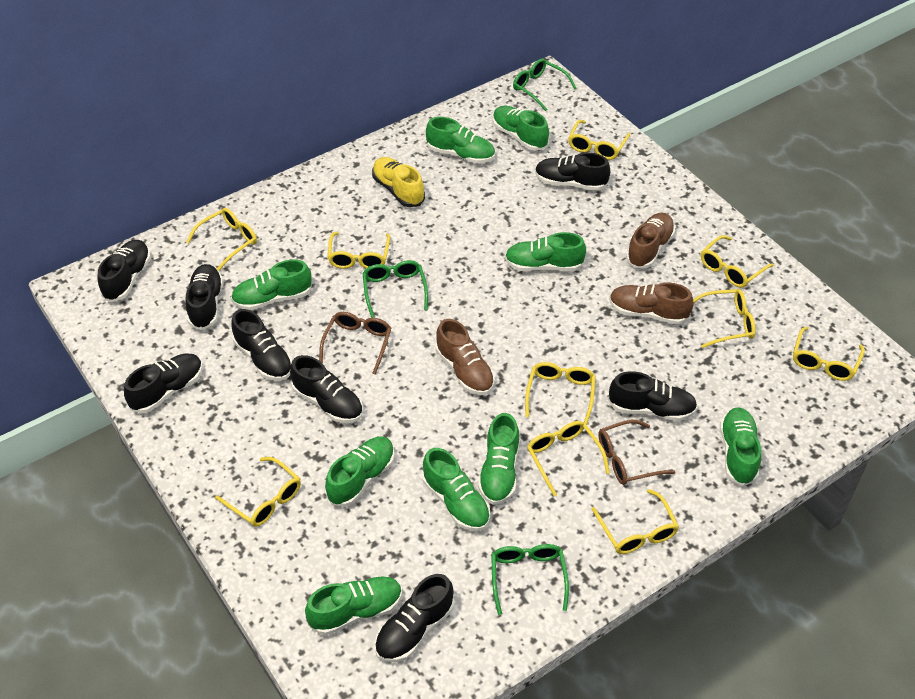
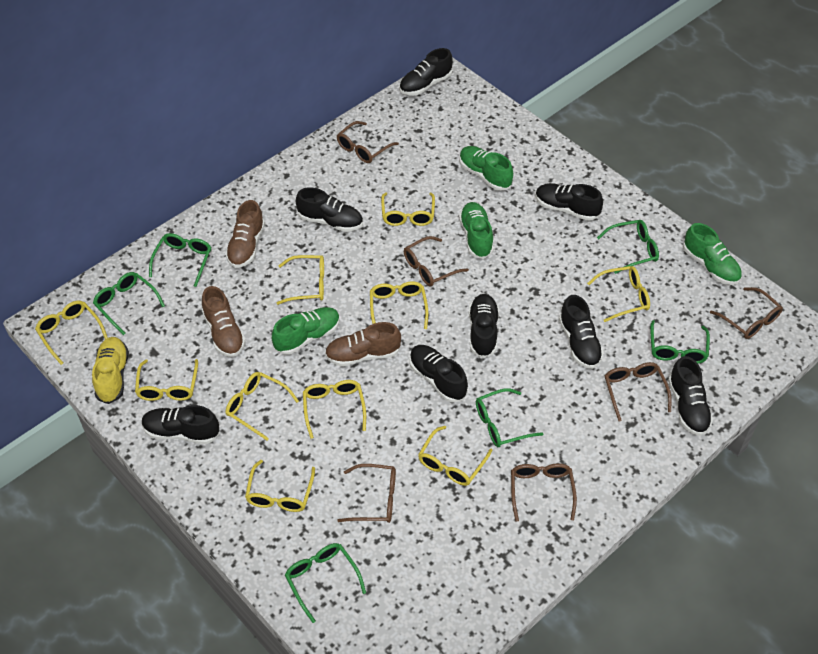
brown glasses: 2 -> 6
green glasses: 3 -> 6
green shoe: 9 -> 4

